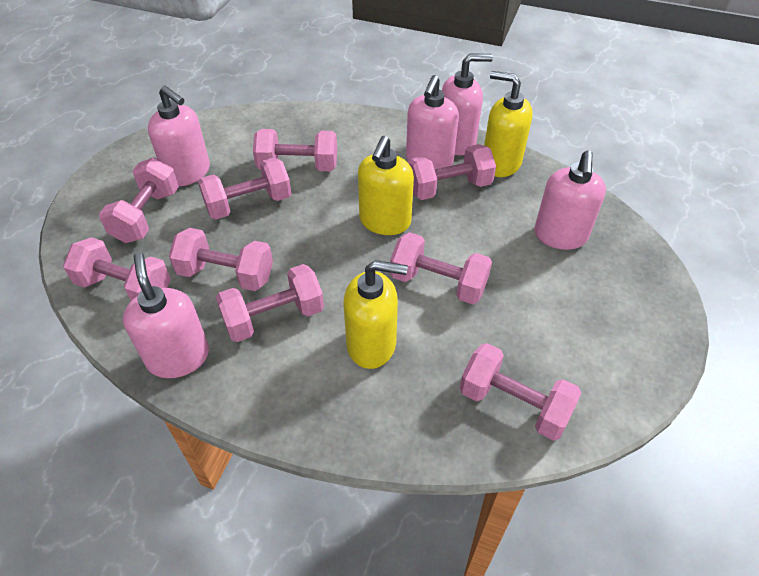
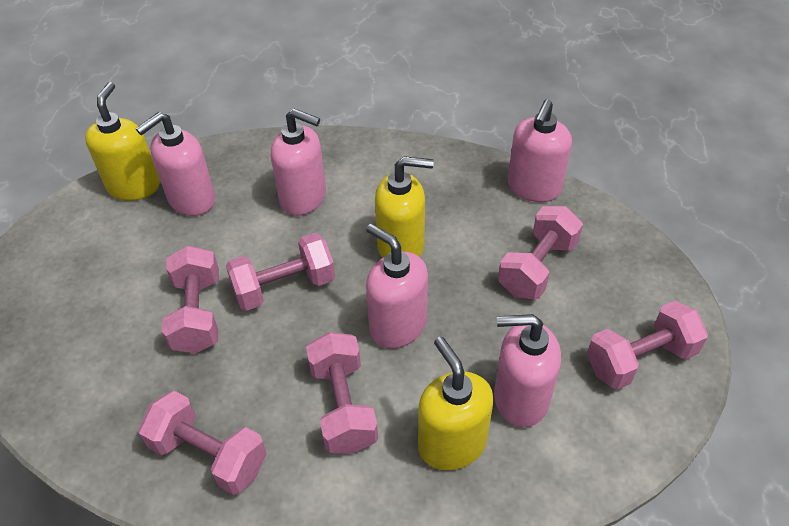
pink dumbbell: 9 -> 6

